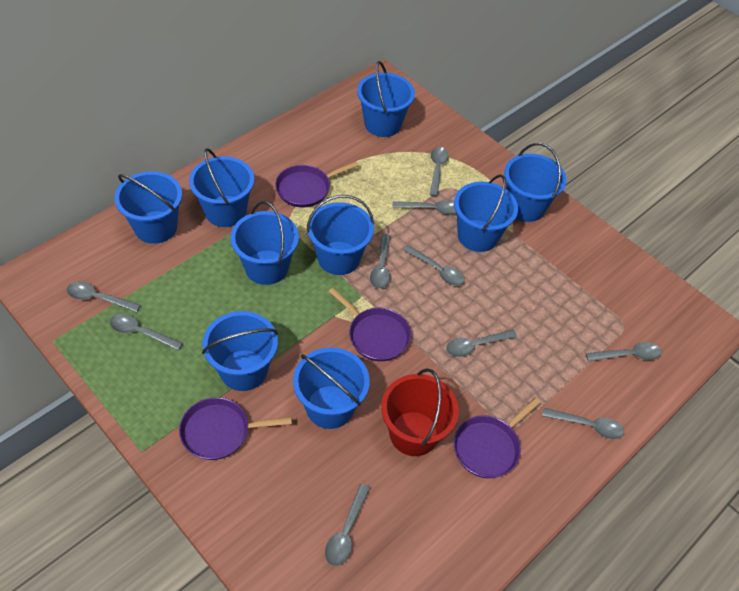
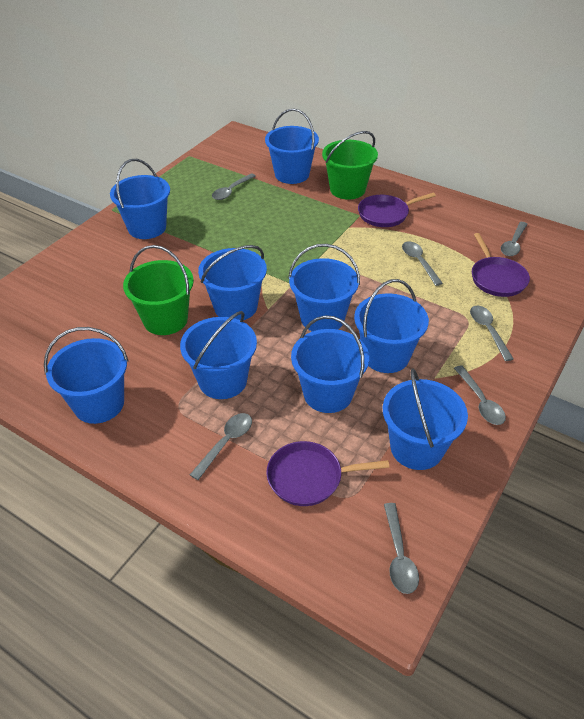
green bucket: 0 -> 2
grey spoon: 10 -> 7
purple pan: 4 -> 3
red bucket: 1 -> 0

